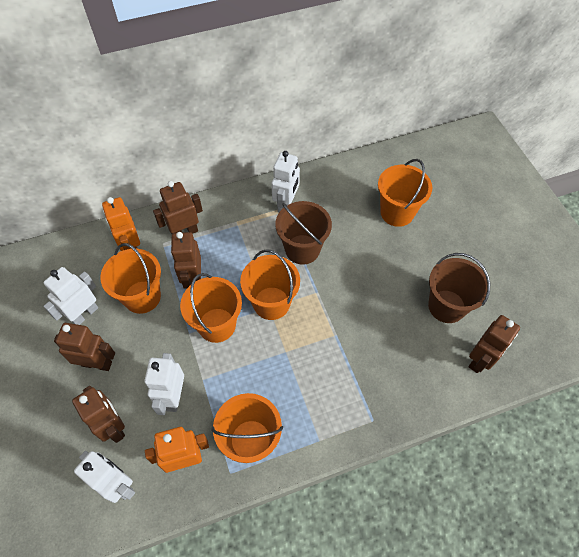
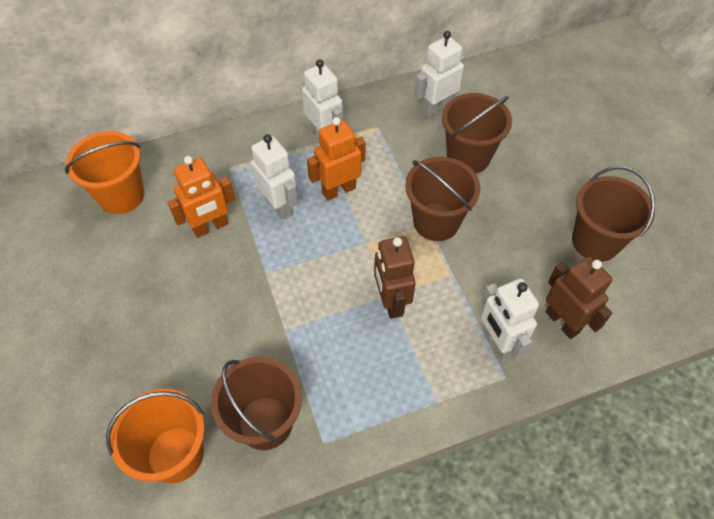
brown bucket: 2 -> 4
brown robot: 5 -> 2
orange bucket: 5 -> 2

